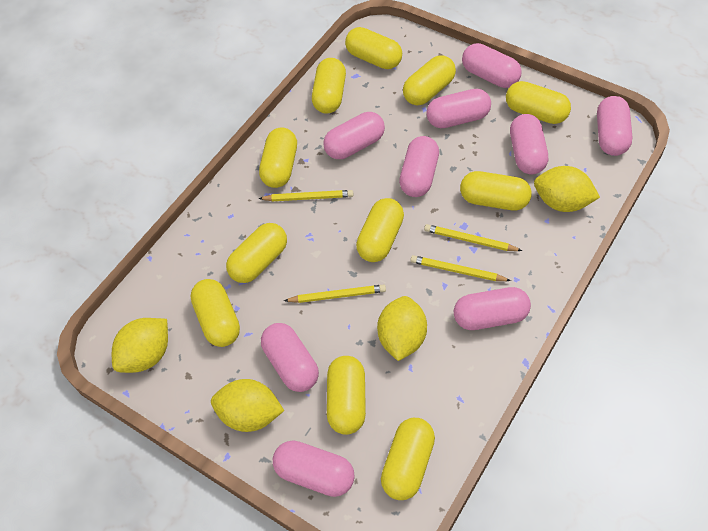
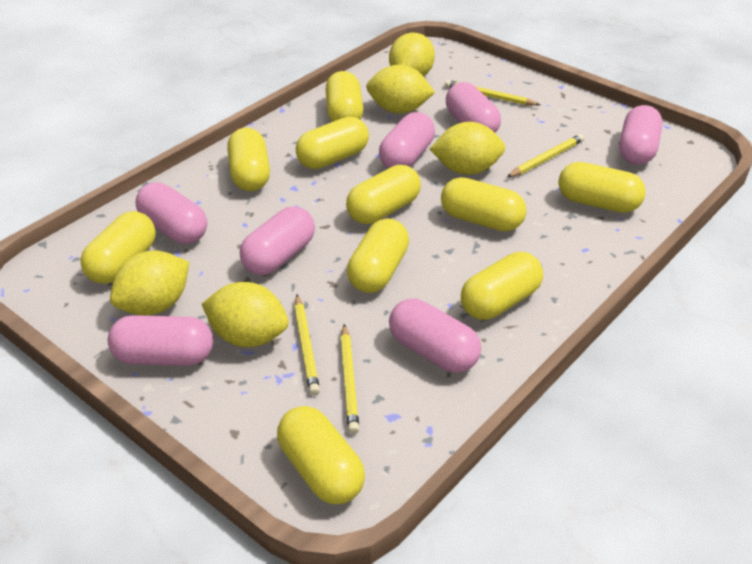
pink capsule: 9 -> 7
yellow capsule: 11 -> 10
yellow lemon: 4 -> 5

